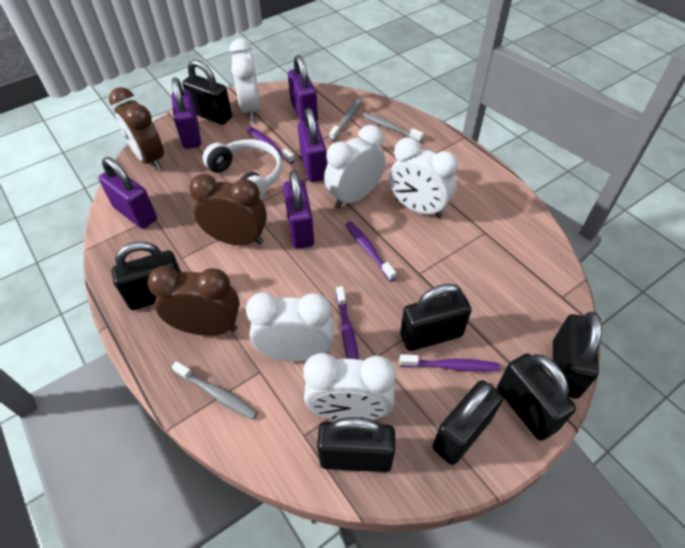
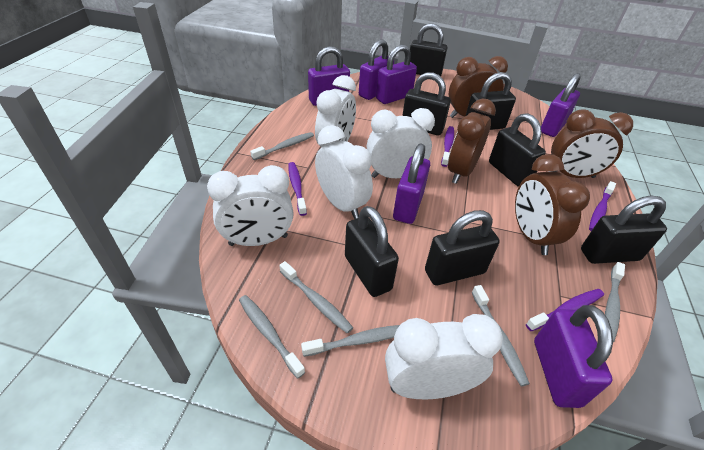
brown clock: 3 -> 4
grey toothbrush: 3 -> 6
purple padlock: 5 -> 6
white headphones: 1 -> 0

